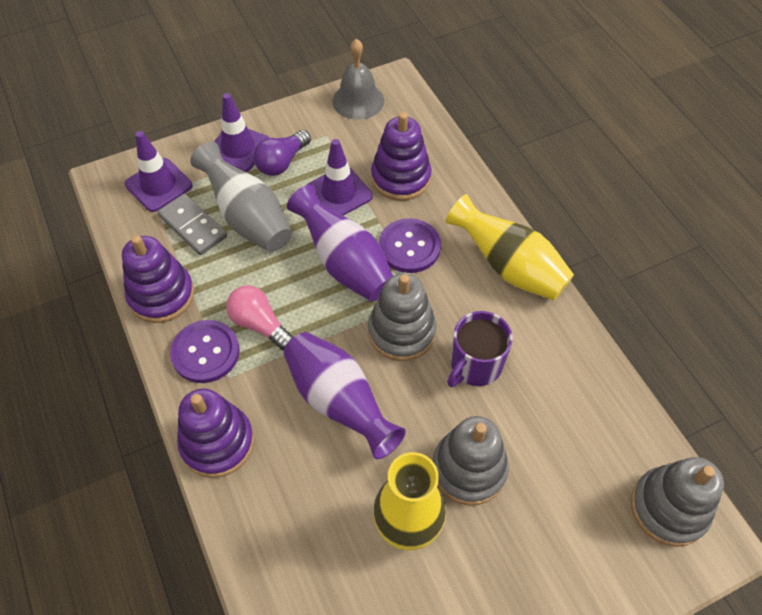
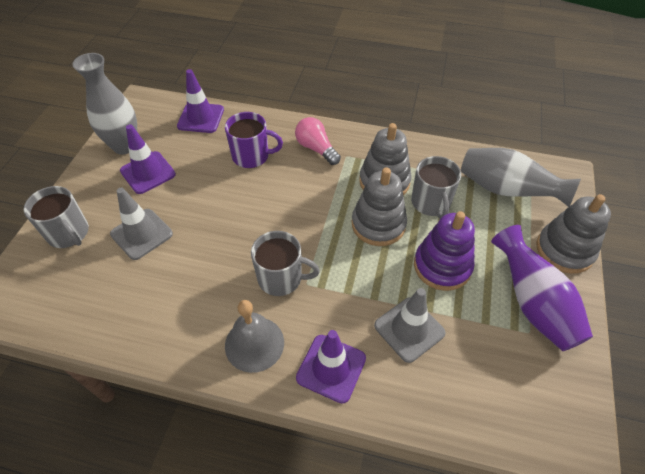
grey domino: 1 -> 0
grey mug: 0 -> 3
grey traffic cone: 0 -> 2
grey vase: 1 -> 2
purple button: 2 -> 0
purple light bulb: 1 -> 0
purple stacking toy: 3 -> 1
purple vase: 2 -> 1
yellow vase: 2 -> 0

